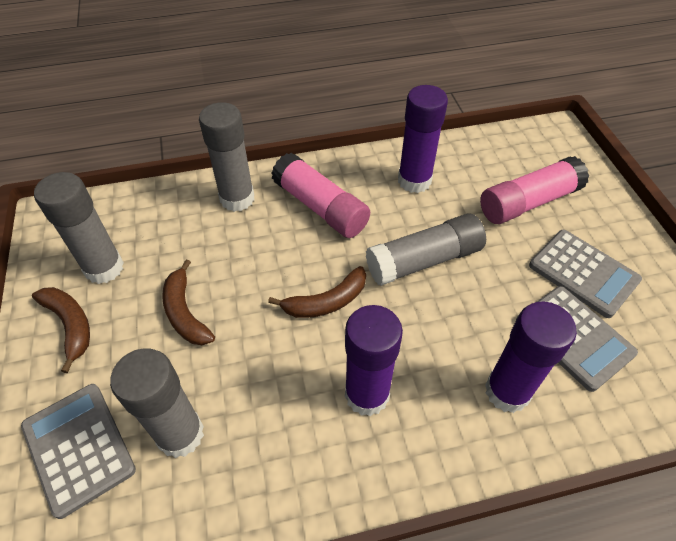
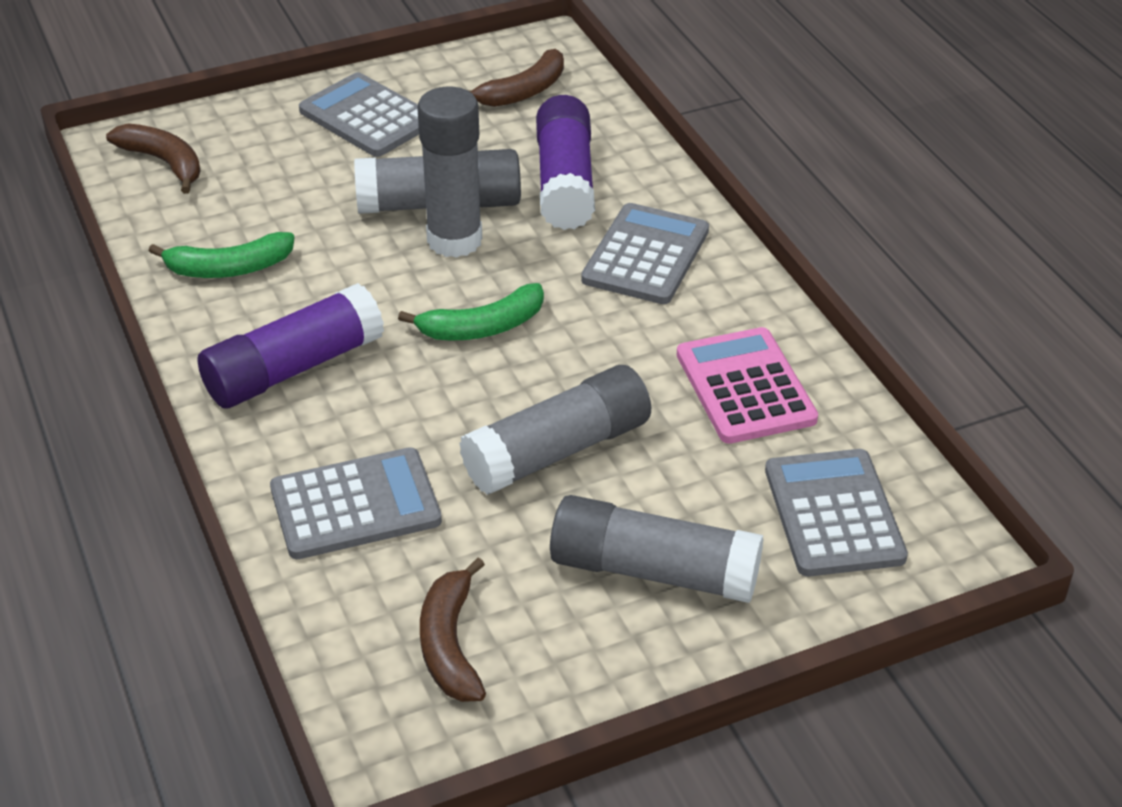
green banana: 0 -> 2
grey calculator: 3 -> 4
pink calculator: 0 -> 1
pink glue stick: 2 -> 0
purple glue stick: 3 -> 2

